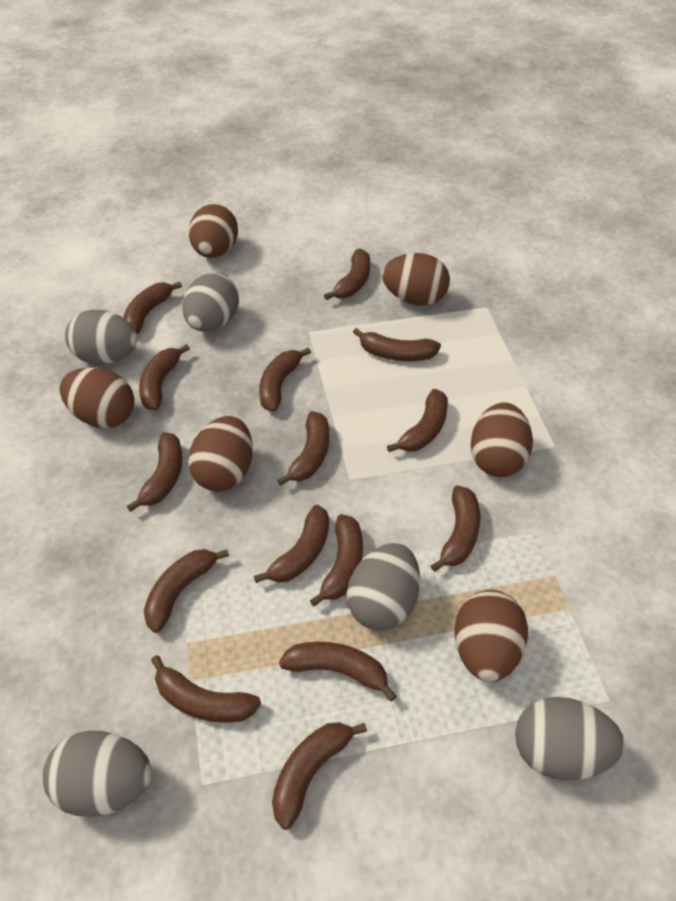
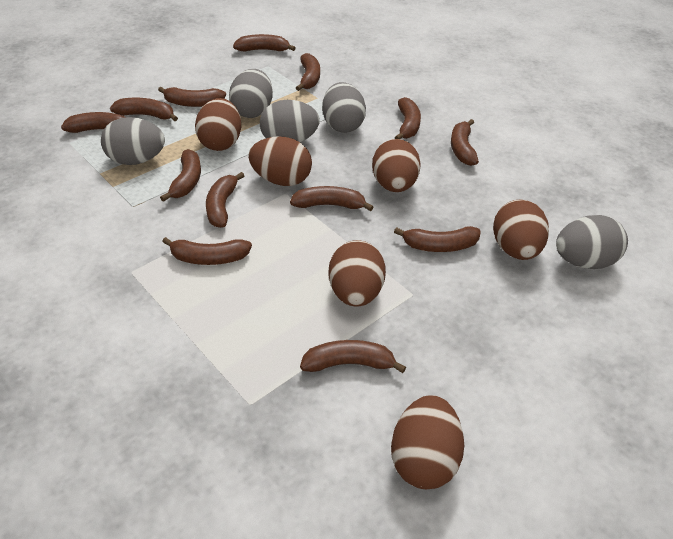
brown banana: 15 -> 13

